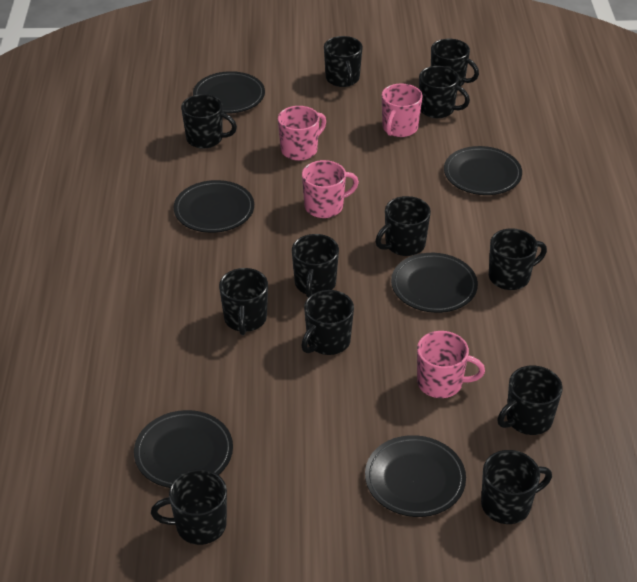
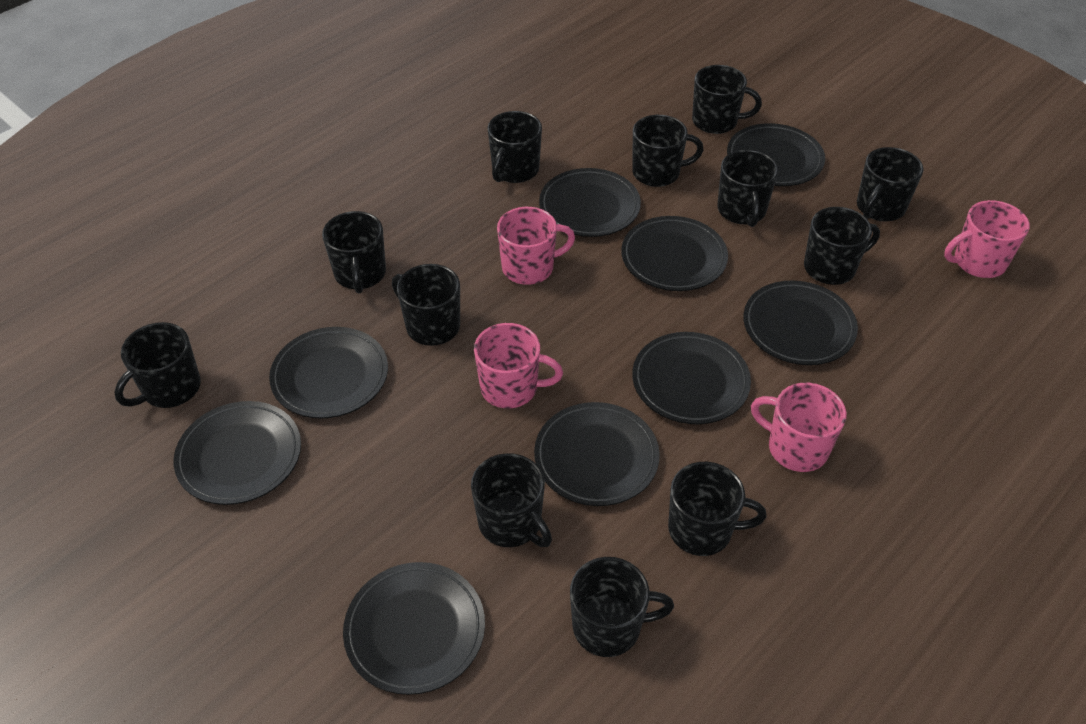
black plate: 6 -> 9

